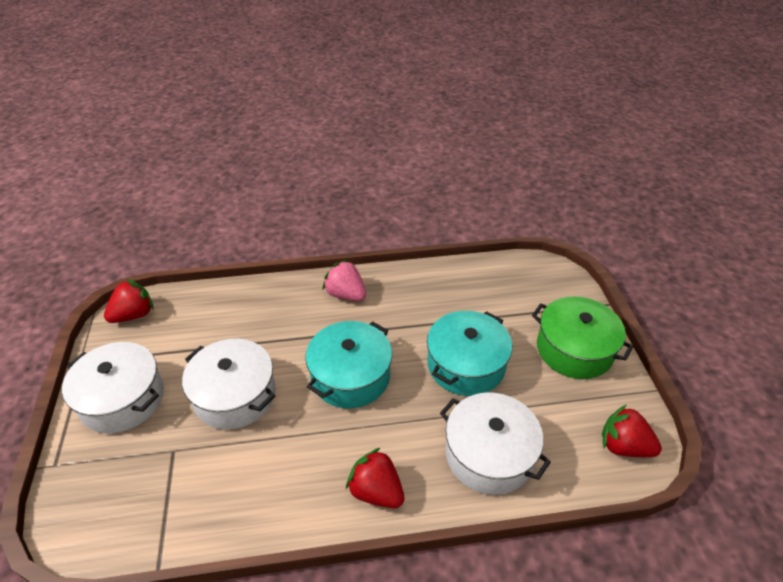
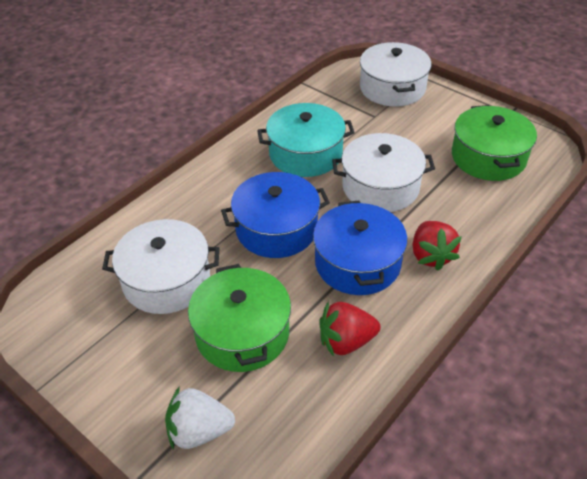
blue pot: 0 -> 2
green pot: 1 -> 2
pink strawberry: 1 -> 0
red strawberry: 3 -> 2
turquoise pot: 2 -> 1
white strawberry: 0 -> 1

